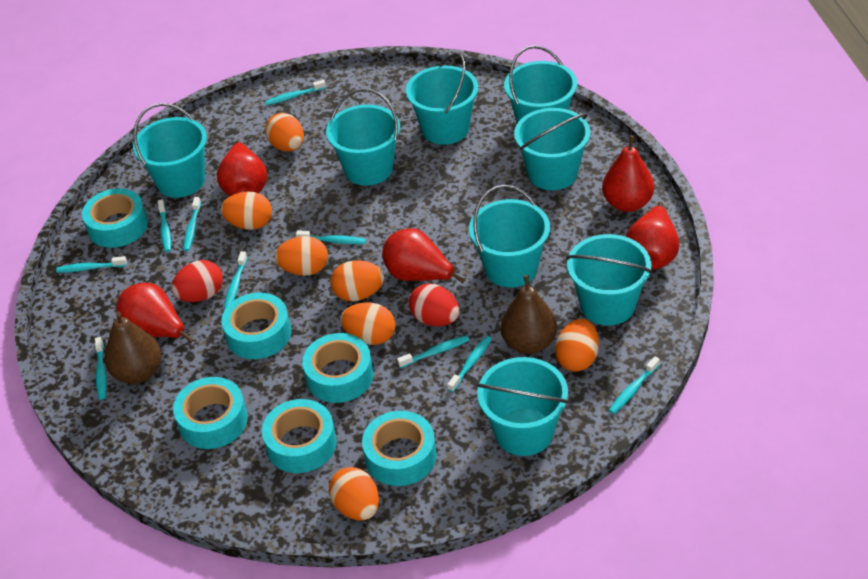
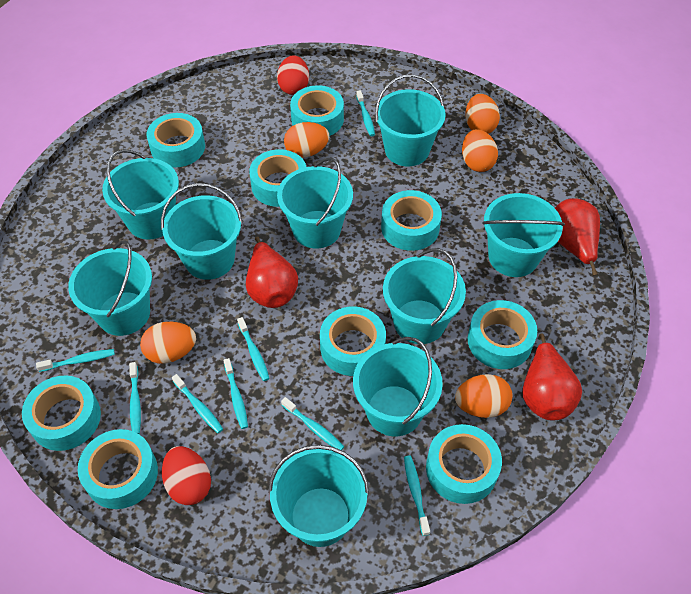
brown pear: 2 -> 0
orange egg: 7 -> 5
red pear: 5 -> 3
turquoise bucket: 8 -> 9
turquoise tape: 6 -> 9
turquoise toothbrush: 10 -> 8

